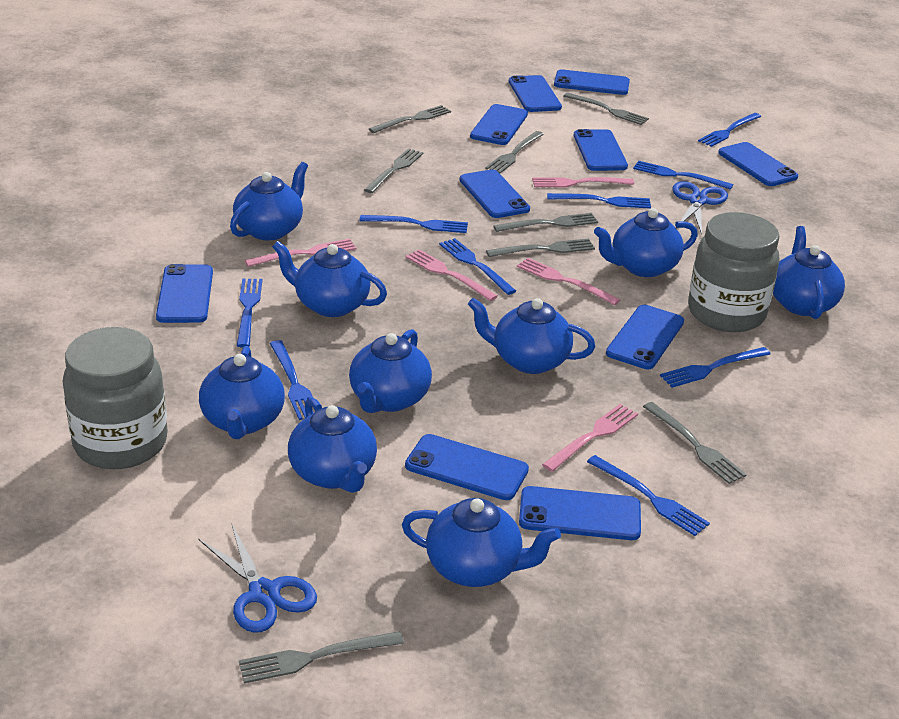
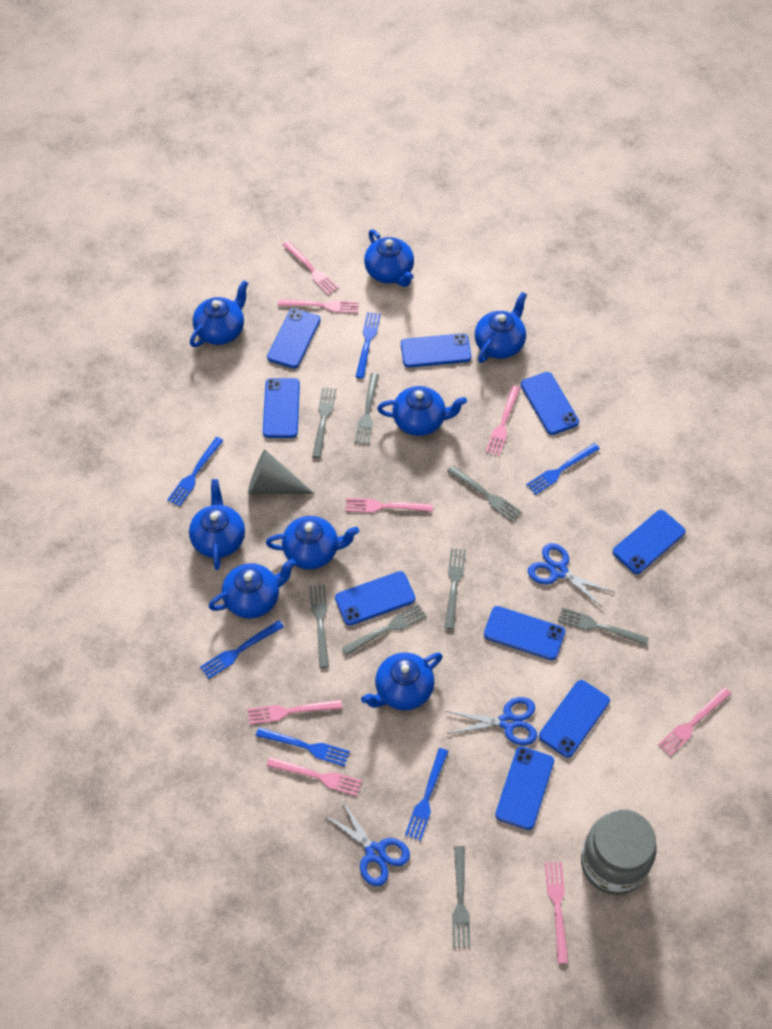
blue fork: 9 -> 6
blue phone: 10 -> 9
blue scissors: 2 -> 3
blue teapot: 9 -> 8
grey cone: 0 -> 1
grey jar: 2 -> 1
pink fork: 5 -> 8

